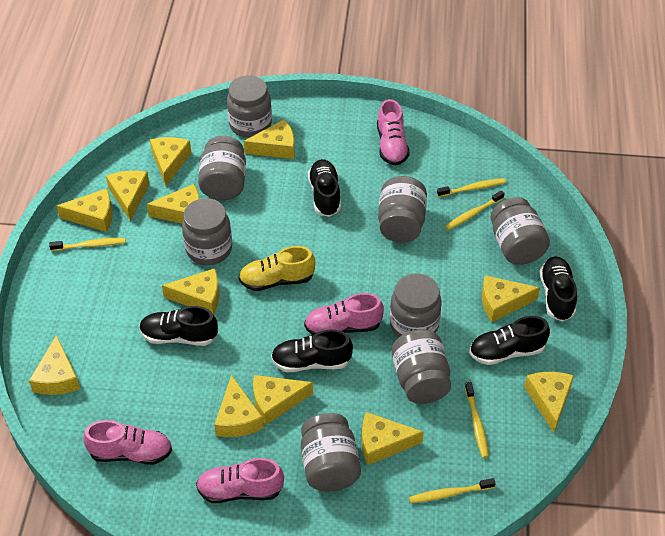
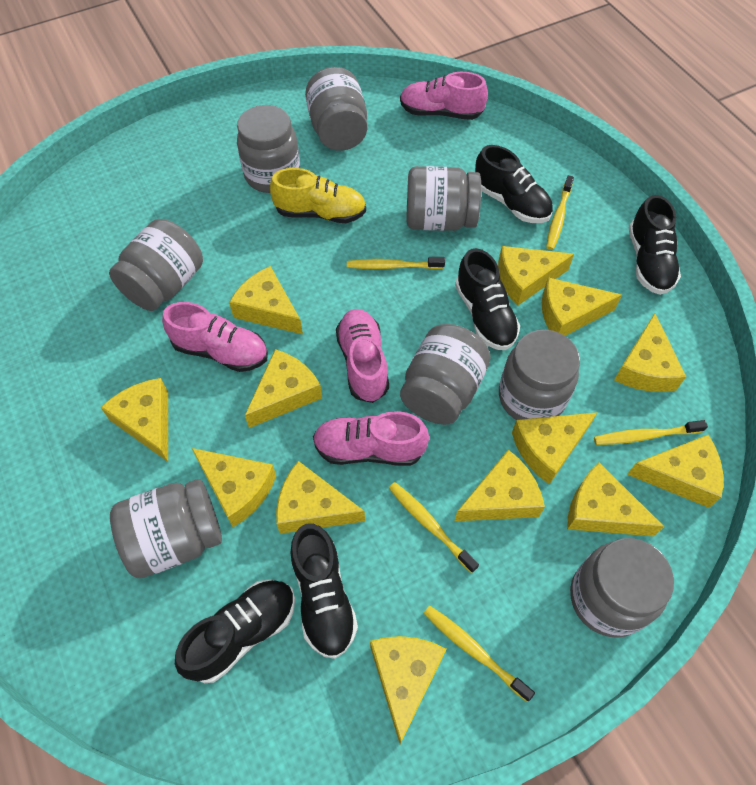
yellow cheese: 12 -> 13

